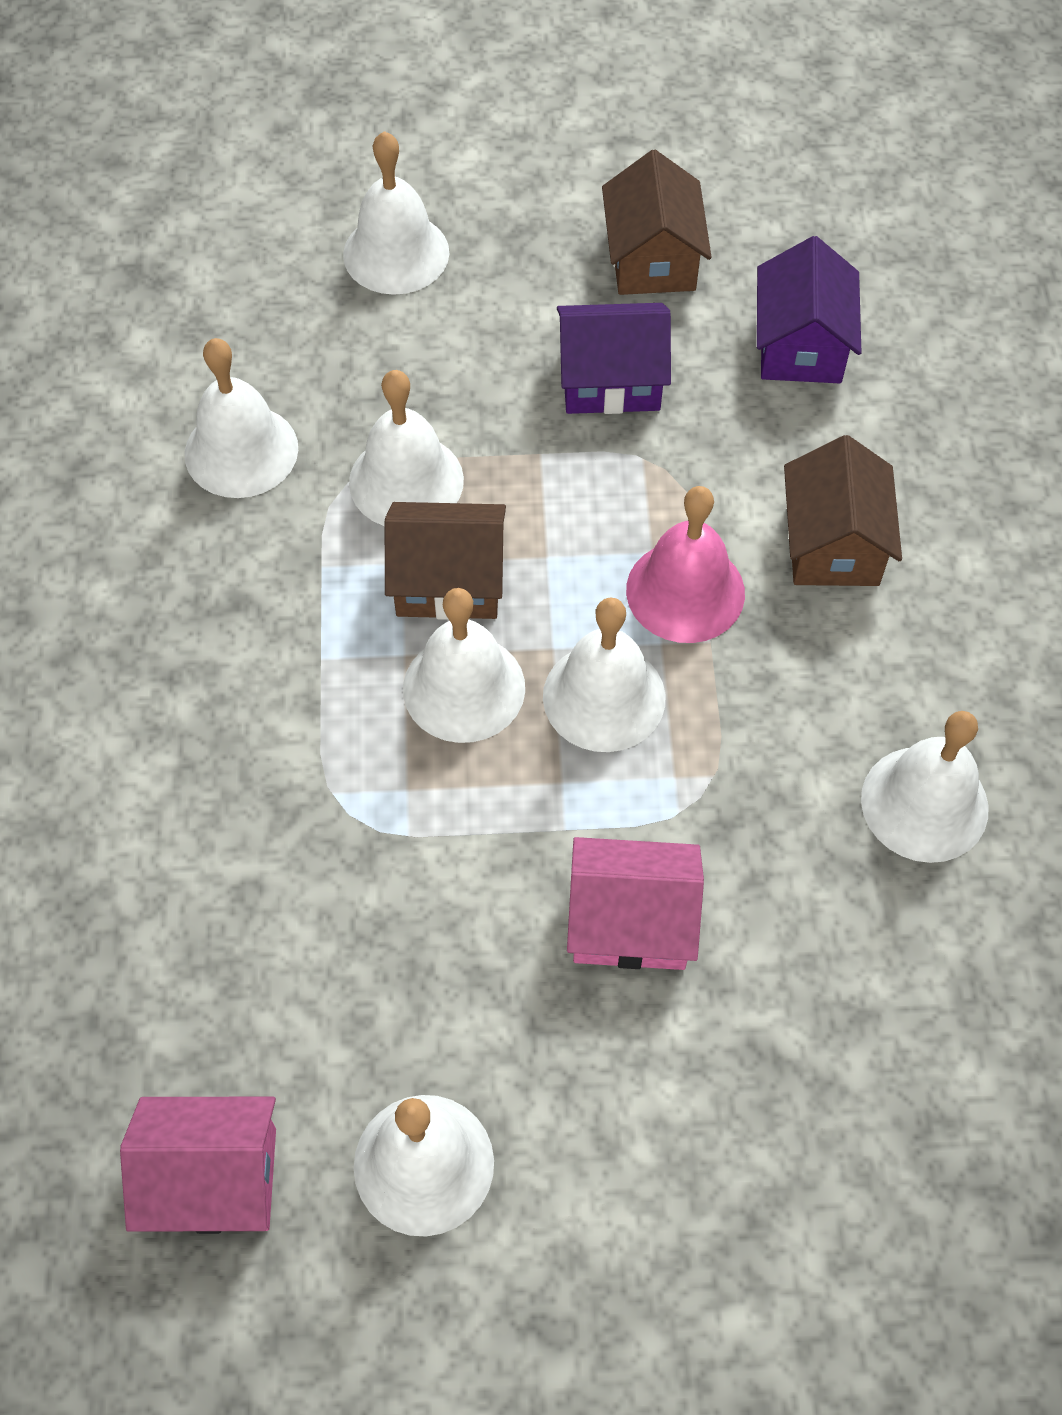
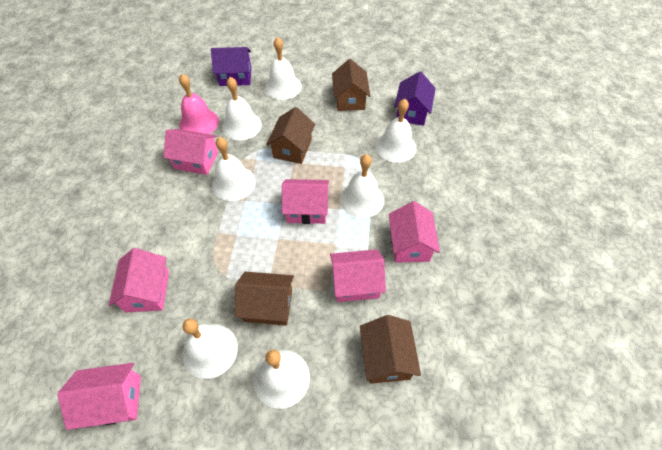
brown house: 3 -> 4
pink house: 2 -> 6

